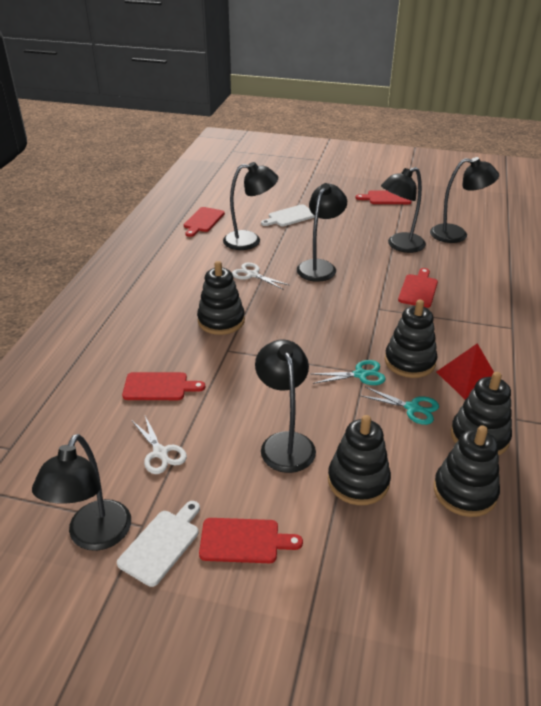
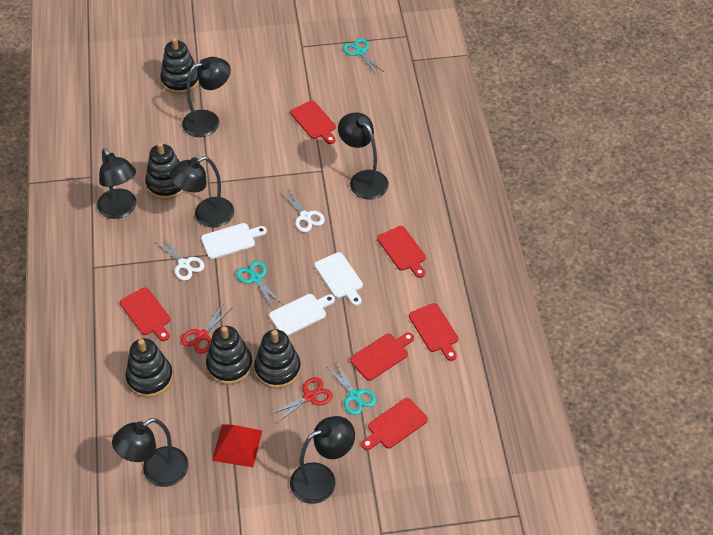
red cutting board: 5 -> 6
red scissors: 0 -> 2
turquoise scissors: 2 -> 3
white cutting board: 2 -> 3

